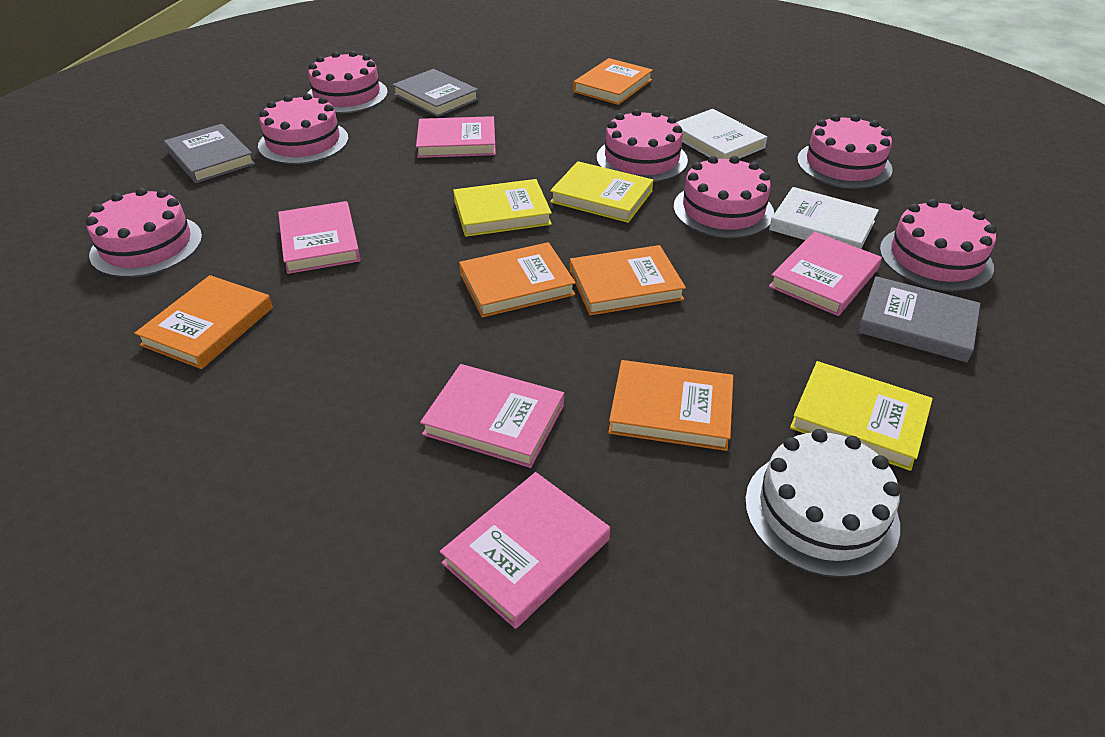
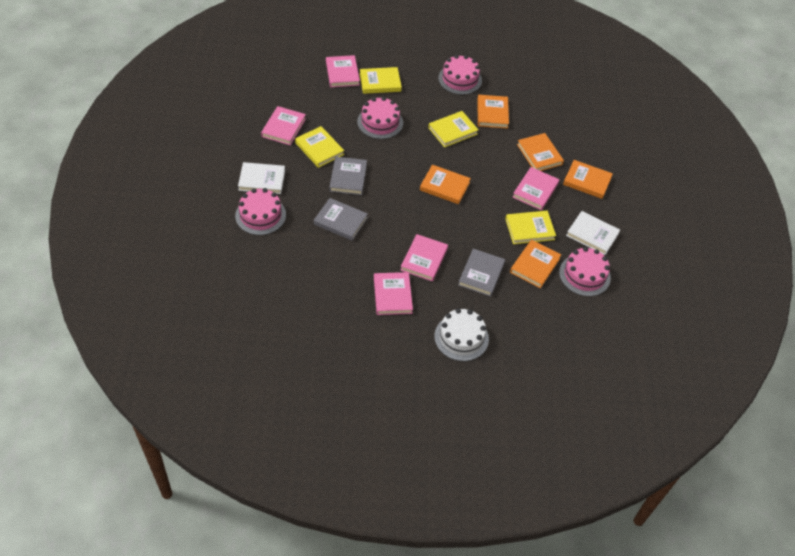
pink cake: 7 -> 4
yellow book: 3 -> 4

